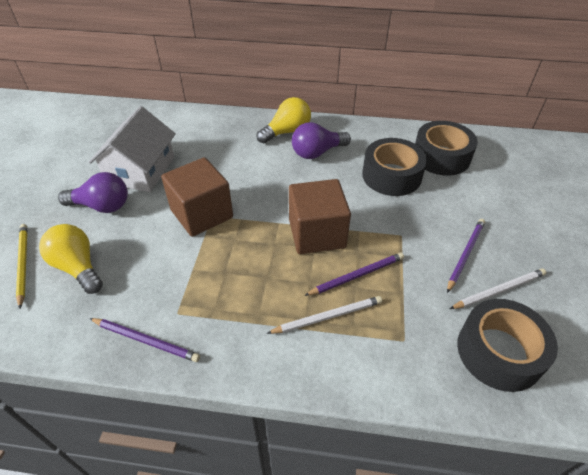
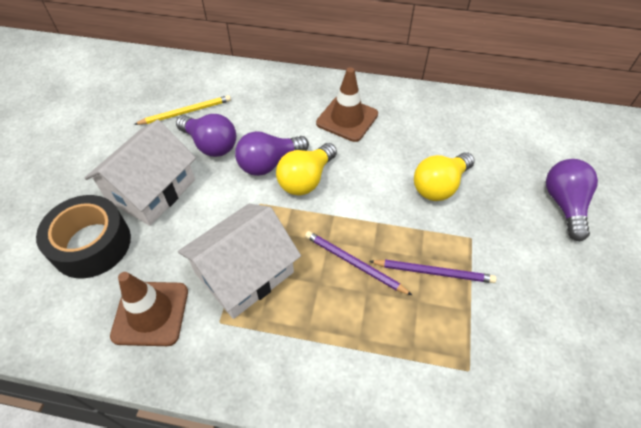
black tape: 3 -> 1
brown cube: 2 -> 0
brown traffic cone: 0 -> 2
purple light bulb: 2 -> 3
purple pencil: 3 -> 2
white house: 1 -> 2
white pencil: 2 -> 0

